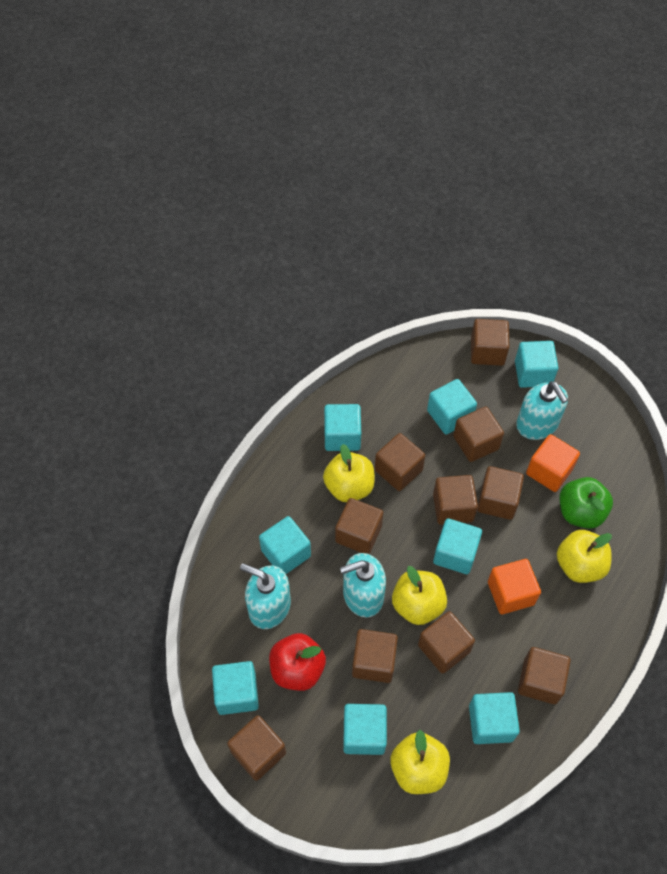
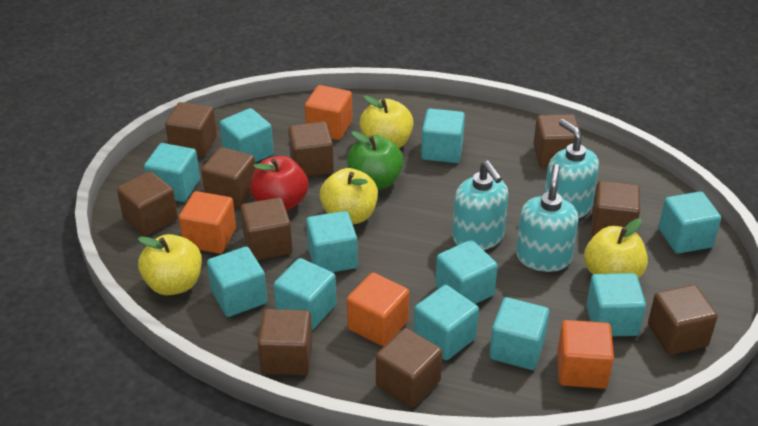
orange cube: 2 -> 4
turquoise cube: 8 -> 11

